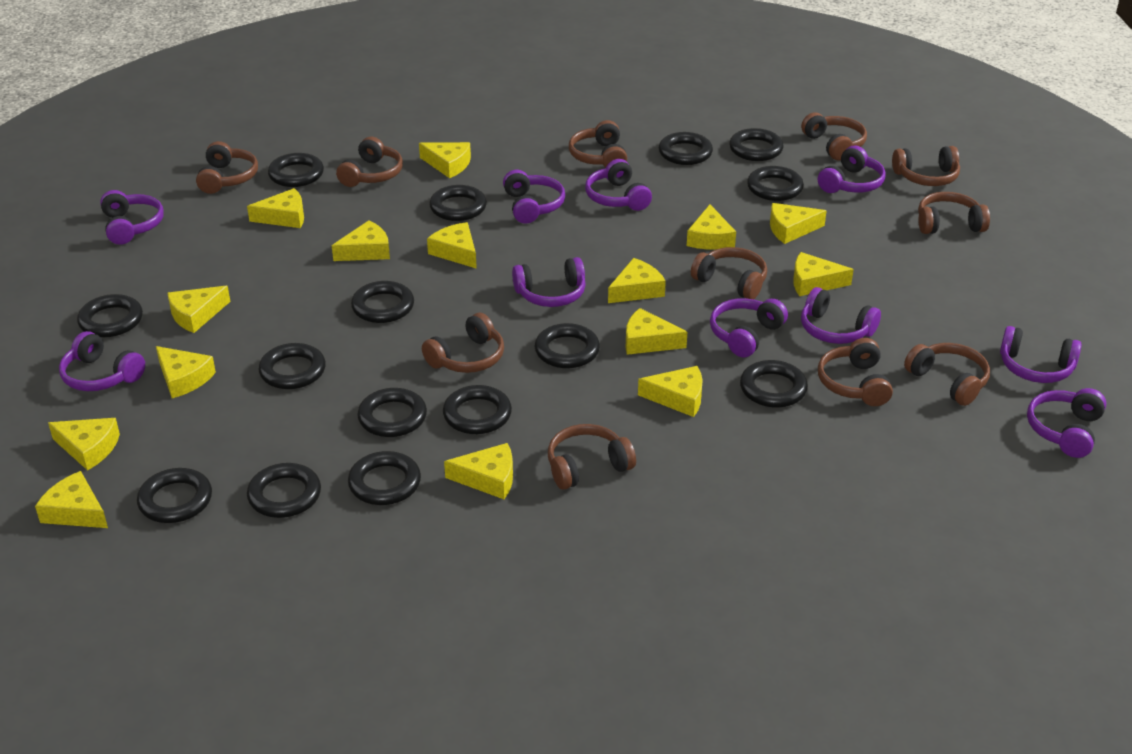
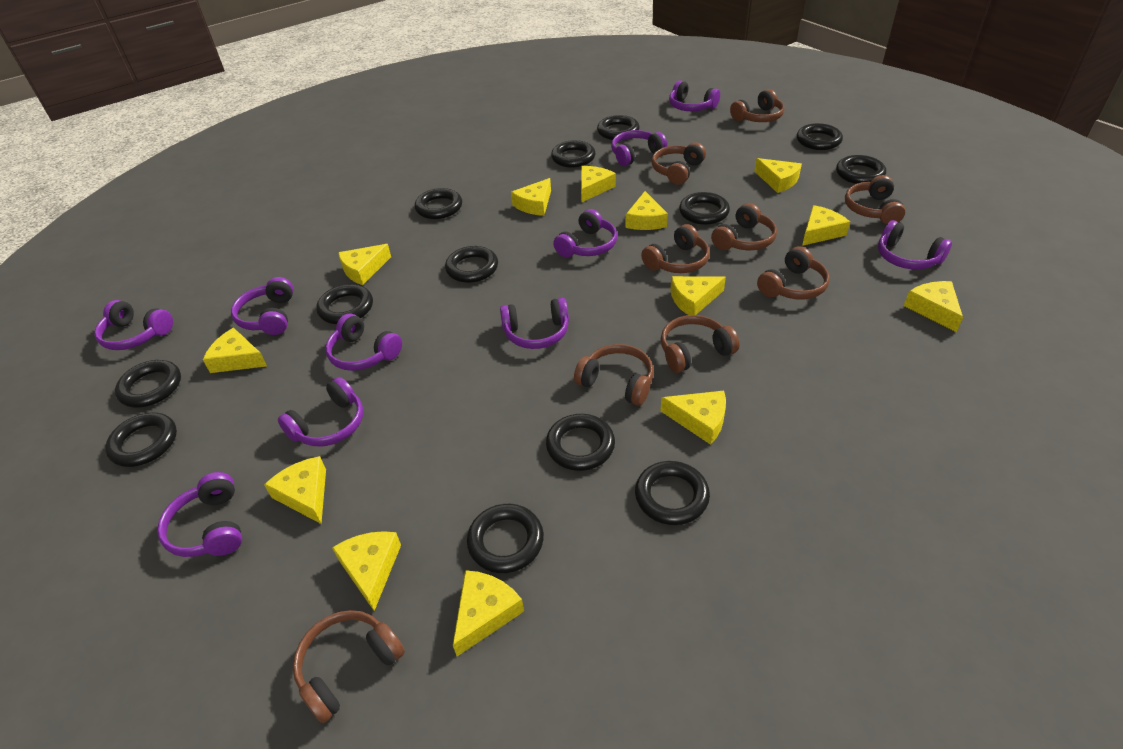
black ring: 15 -> 13
brown headphones: 11 -> 9
yellow cheese: 15 -> 13

